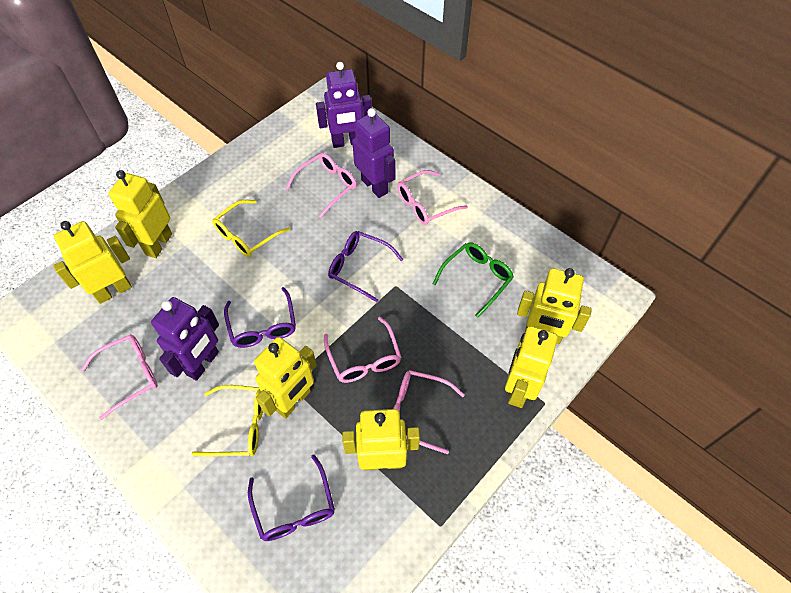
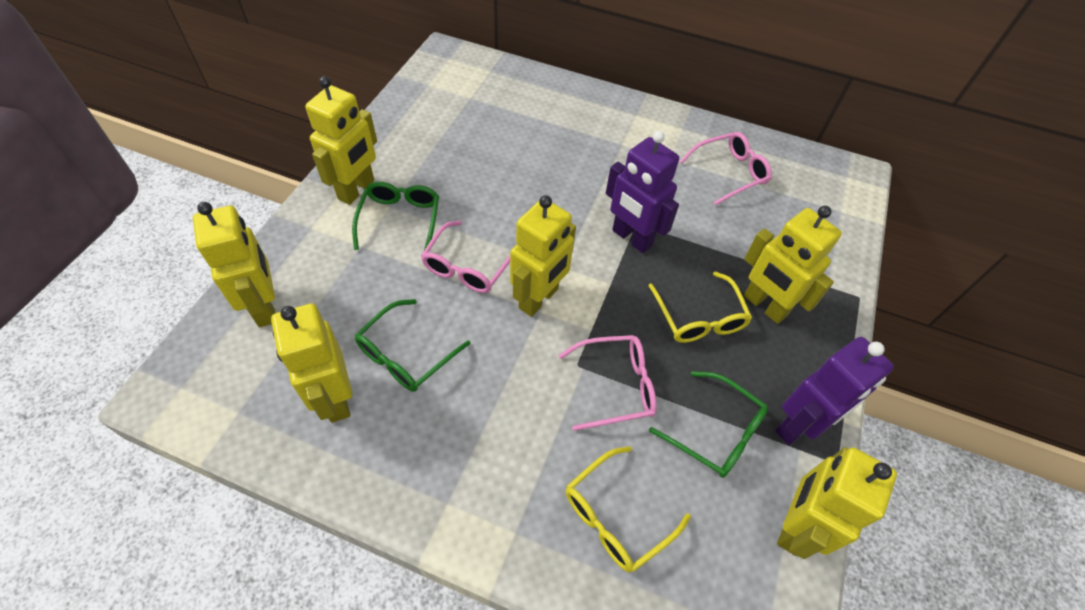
green glasses: 1 -> 3
pink glasses: 5 -> 3
purple glasses: 3 -> 0
purple robot: 3 -> 2

